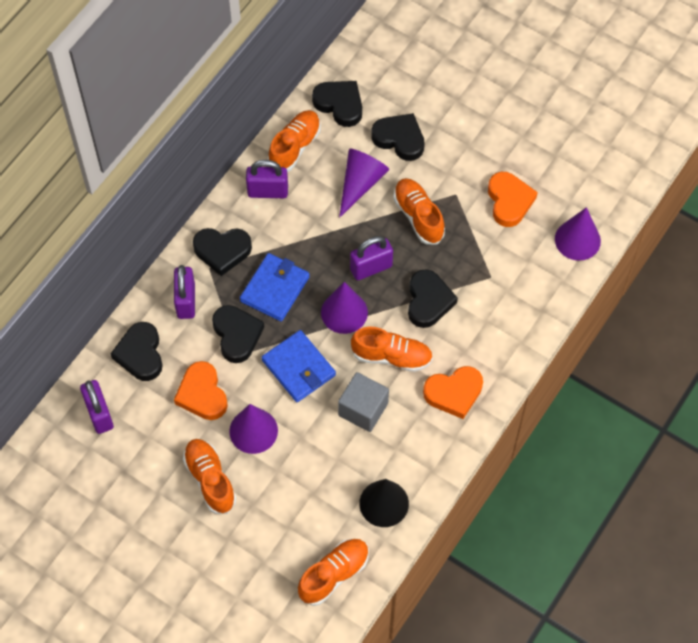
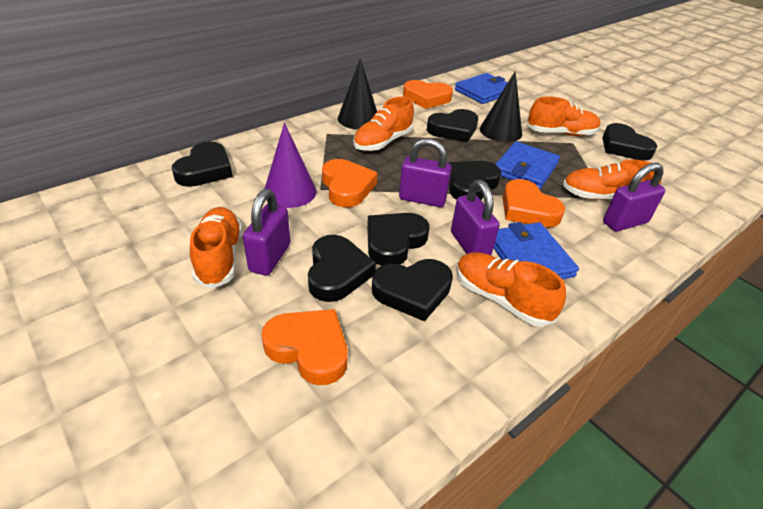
black cone: 1 -> 2
black heart: 6 -> 7
blue wallet: 2 -> 3
grey cube: 1 -> 0
orange heart: 3 -> 4
purple cone: 4 -> 1

